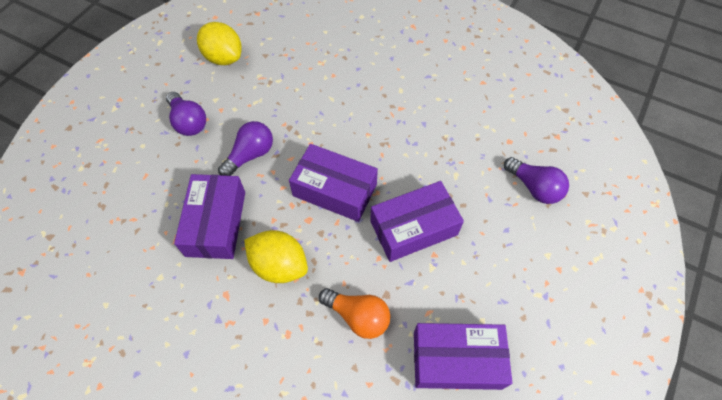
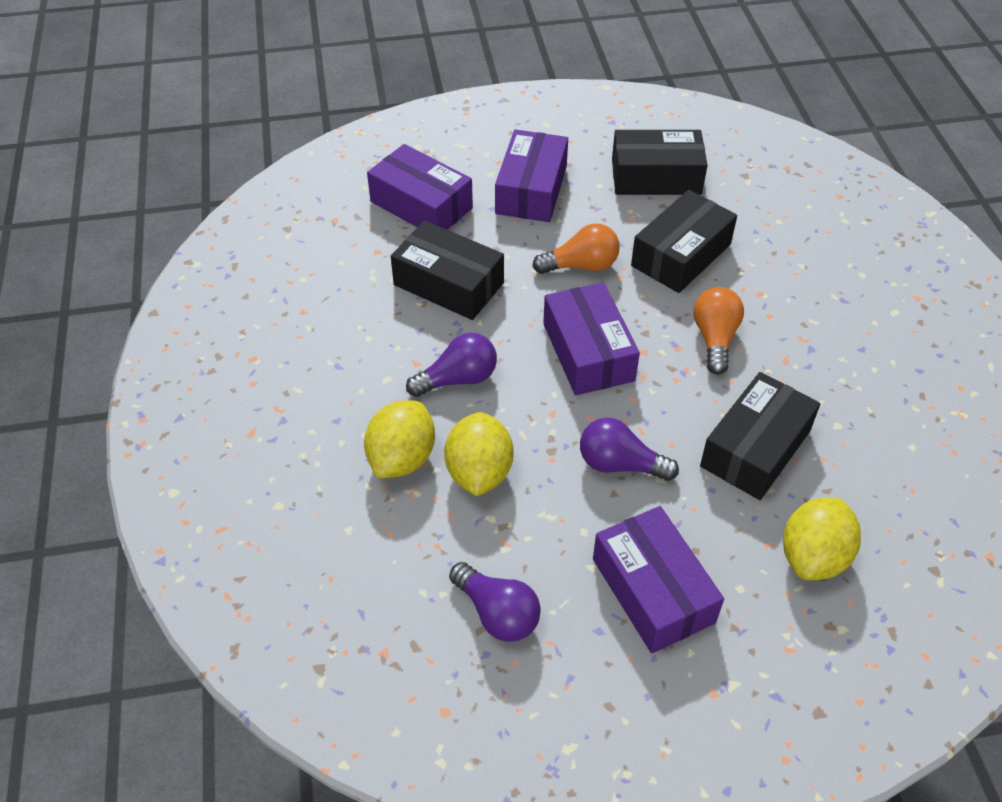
black box: 0 -> 4
orange light bulb: 1 -> 2
yellow lemon: 2 -> 3

